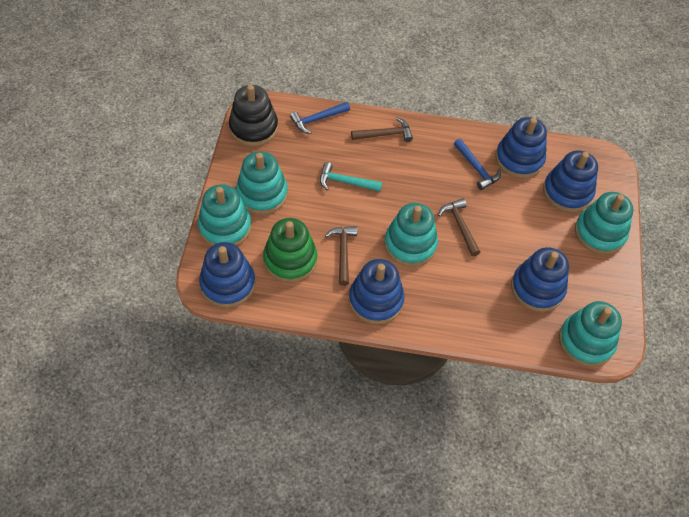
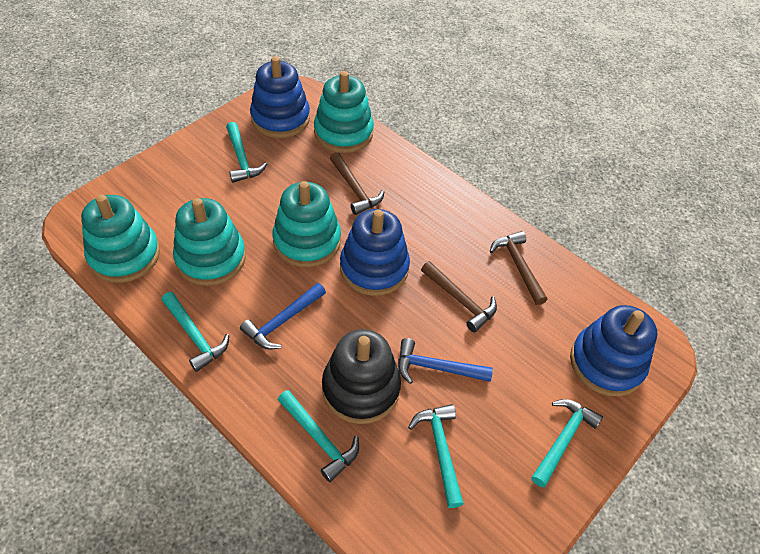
blue stacking toy: 5 -> 3
green stacking toy: 1 -> 0
turquoise hammer: 1 -> 5
turquoise stacking toy: 5 -> 4

